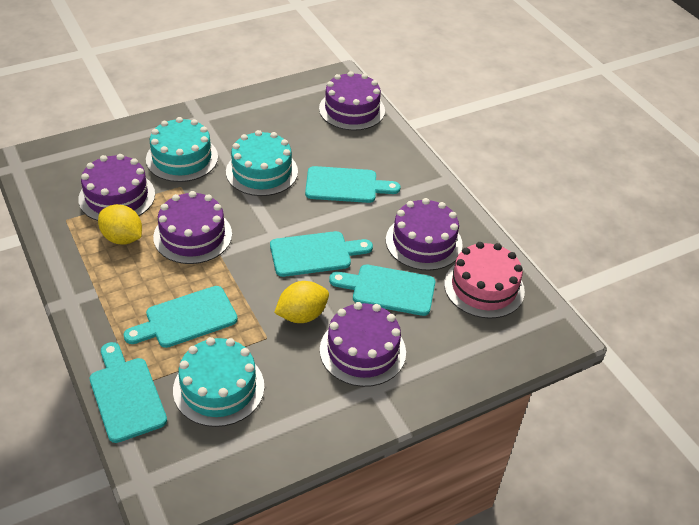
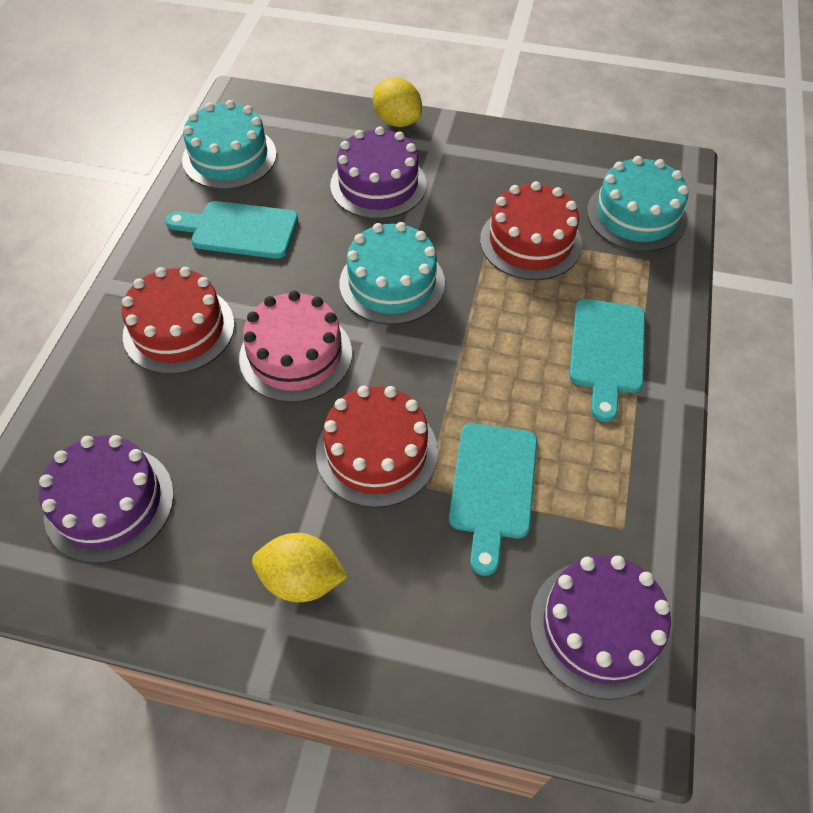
purple cake: 5 -> 3
red cake: 0 -> 3
turquoise cutting board: 5 -> 3

